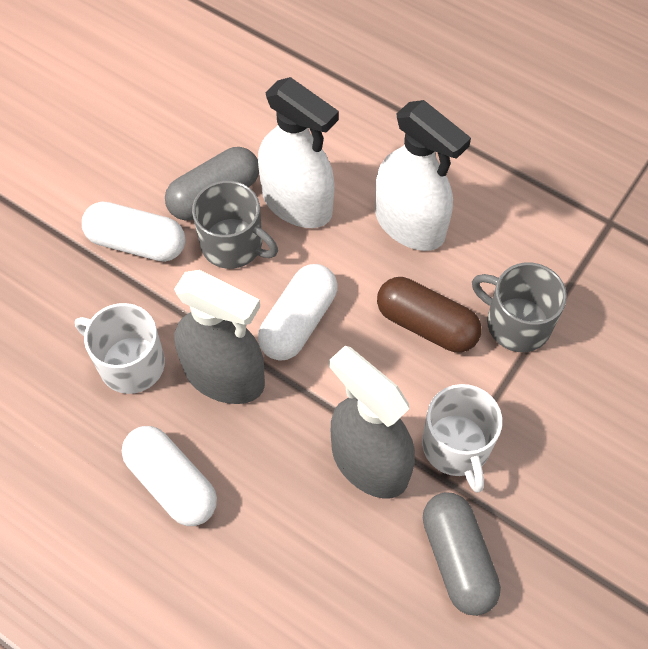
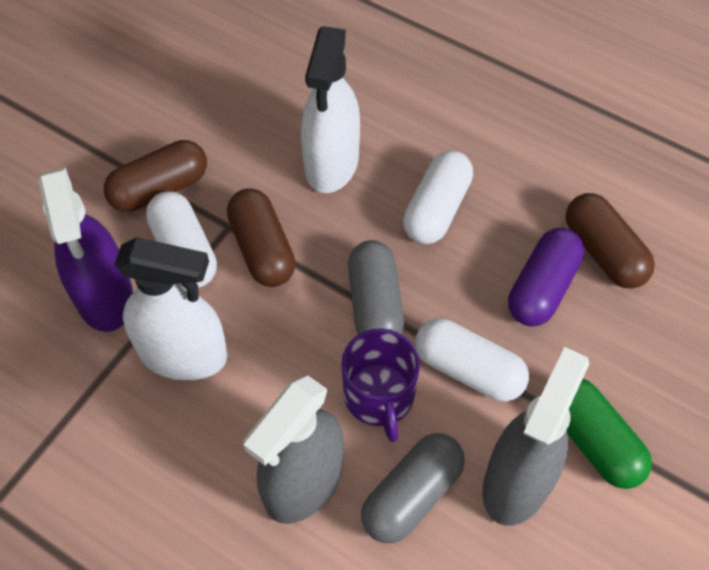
brown capsule: 1 -> 3
green capsule: 0 -> 1
grey mug: 2 -> 0
purple capsule: 0 -> 1
purple mug: 0 -> 1
purple spray bottle: 0 -> 1
white mug: 2 -> 0

